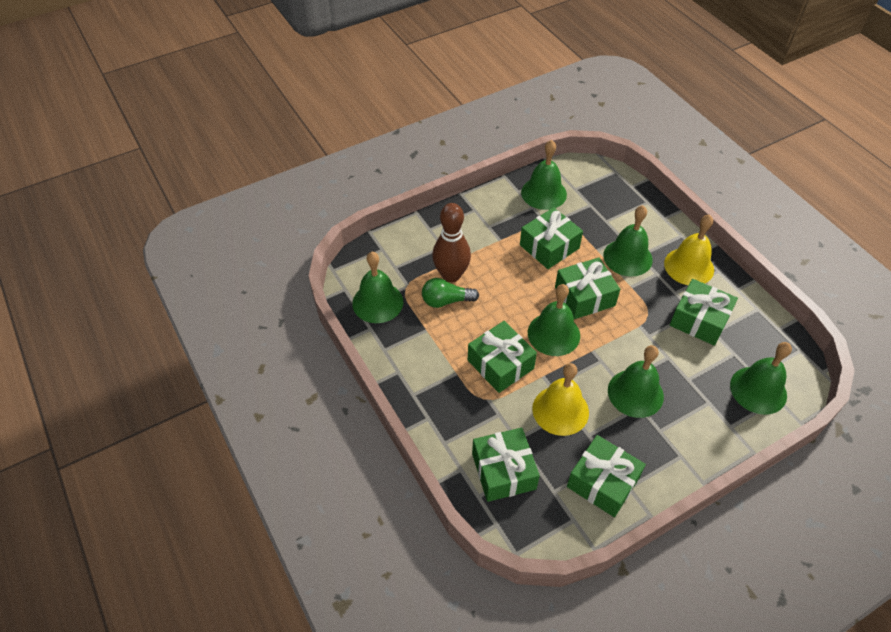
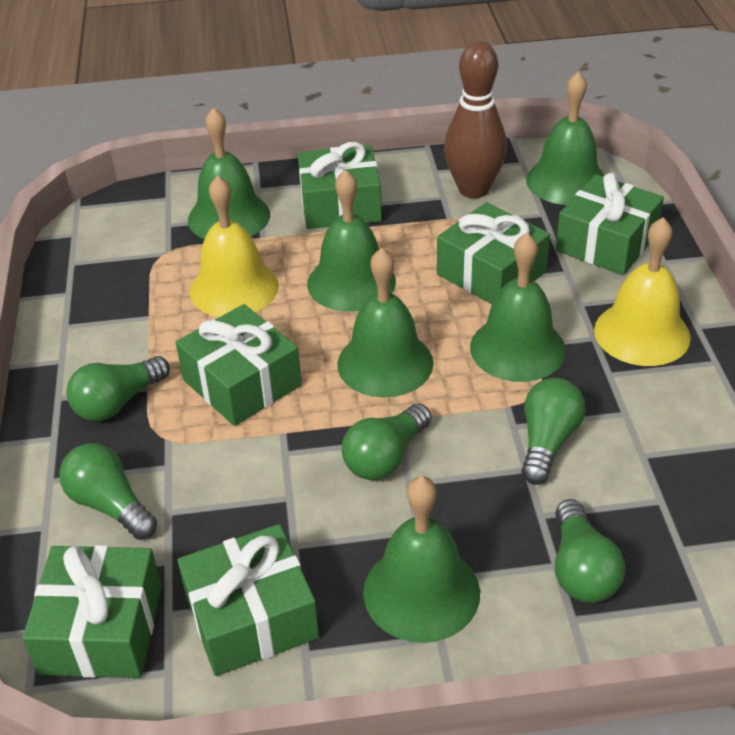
green light bulb: 1 -> 5

